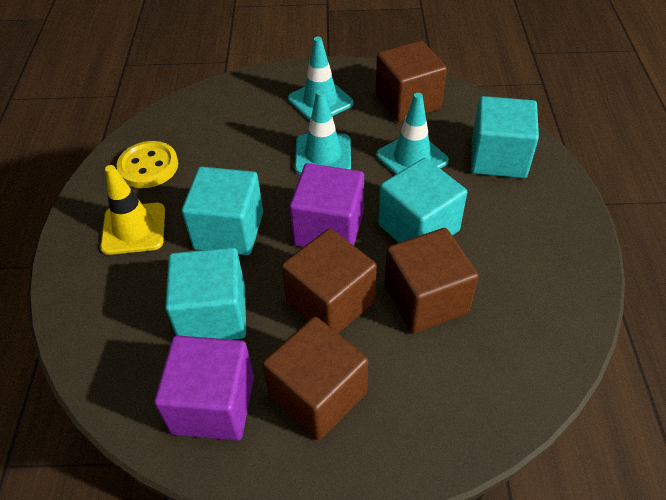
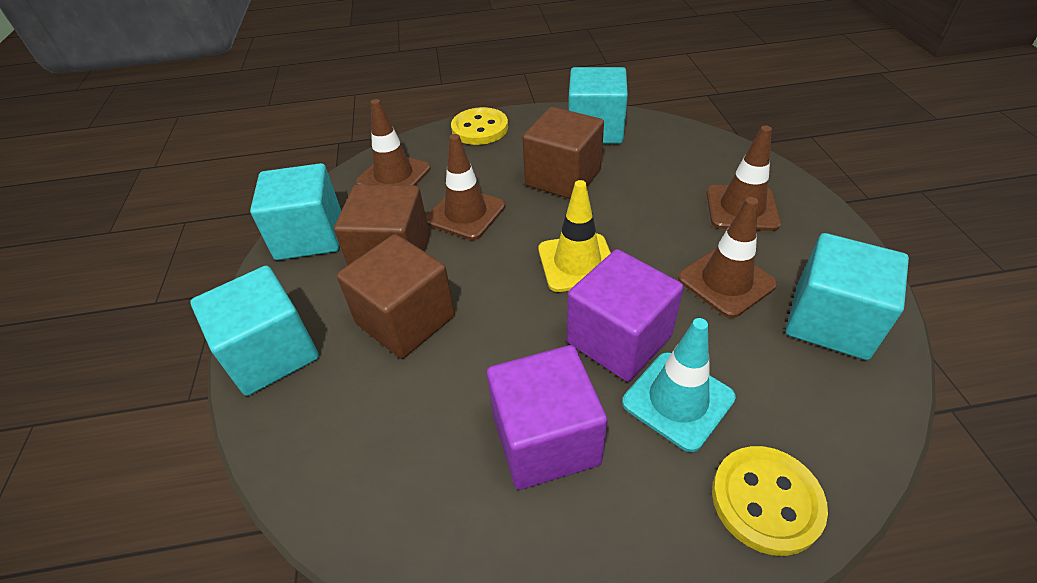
brown cube: 4 -> 3
brown traffic cone: 0 -> 4
turquoise traffic cone: 3 -> 1
yellow button: 1 -> 2

